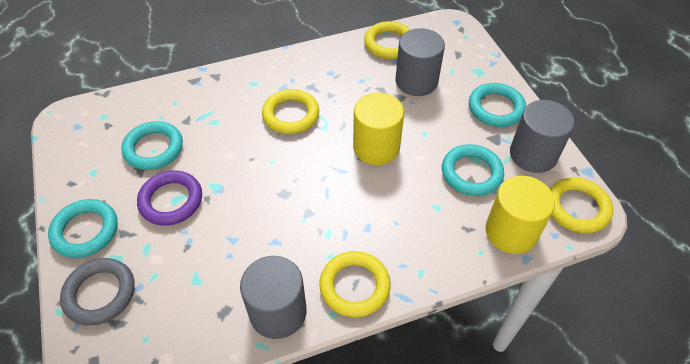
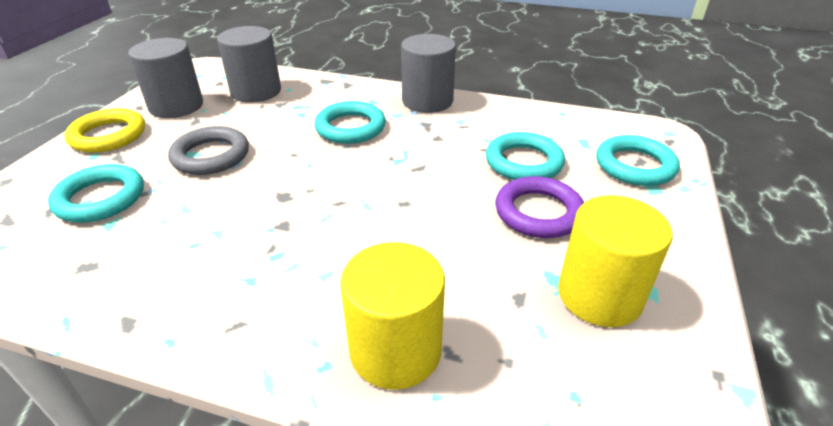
yellow ring: 4 -> 1

